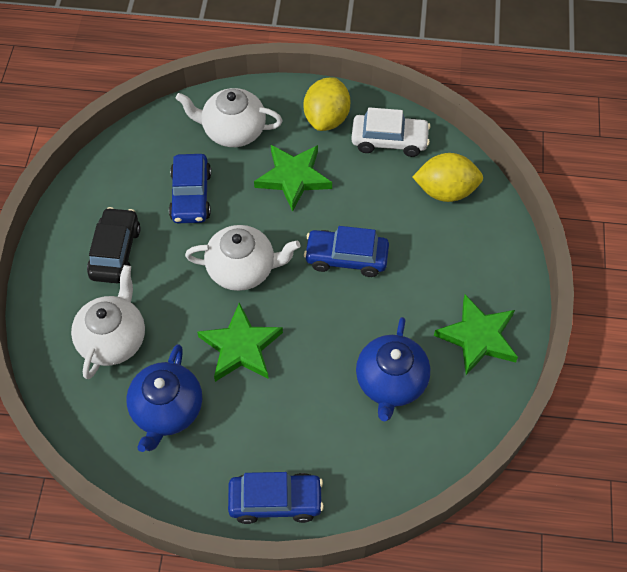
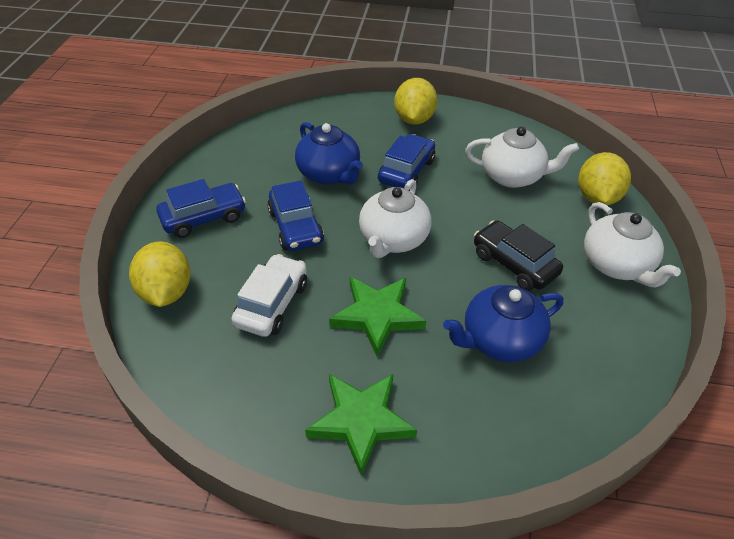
green star: 3 -> 2
yellow lemon: 2 -> 3

